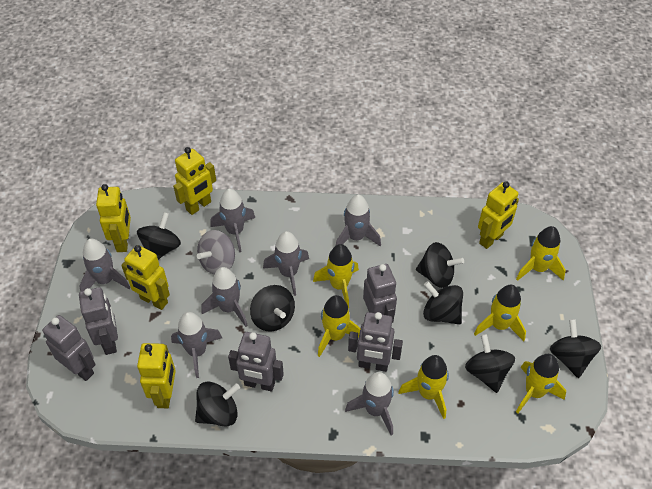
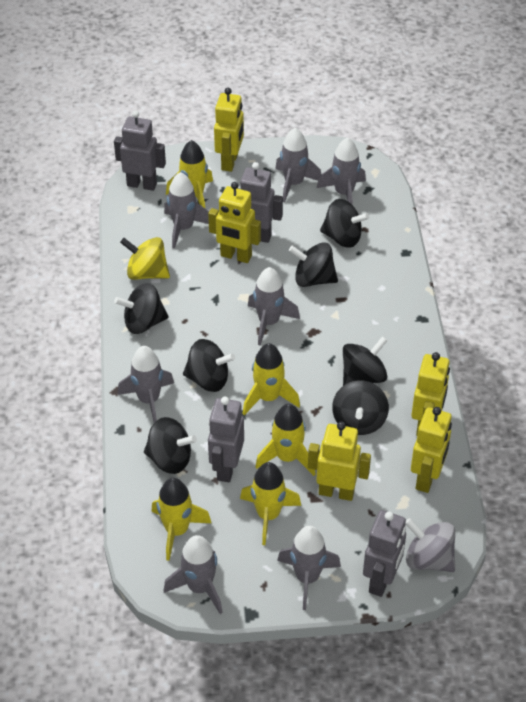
grey robot: 5 -> 4
yellow rocket: 6 -> 5
yellow spinning top: 0 -> 1

